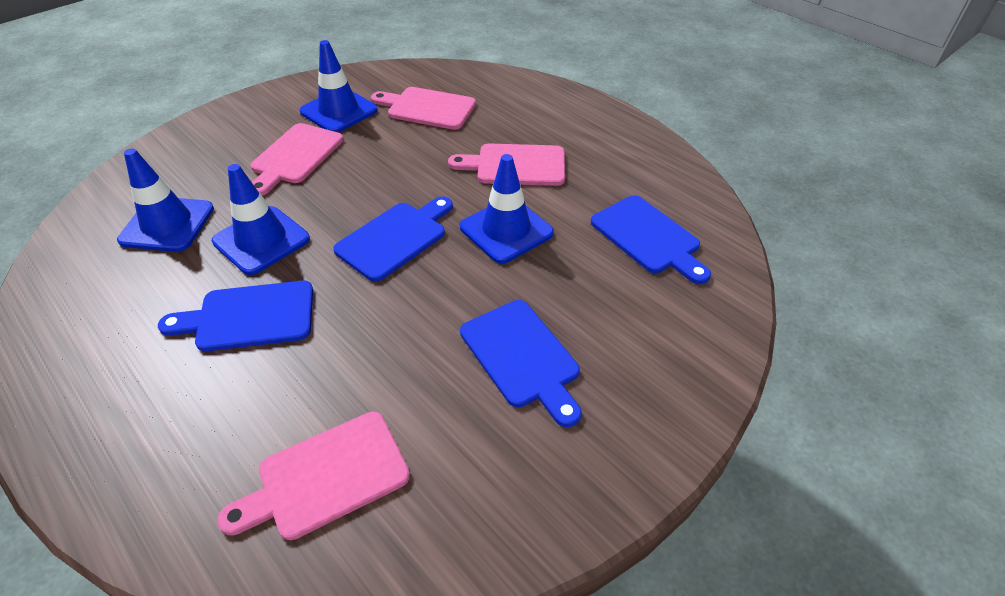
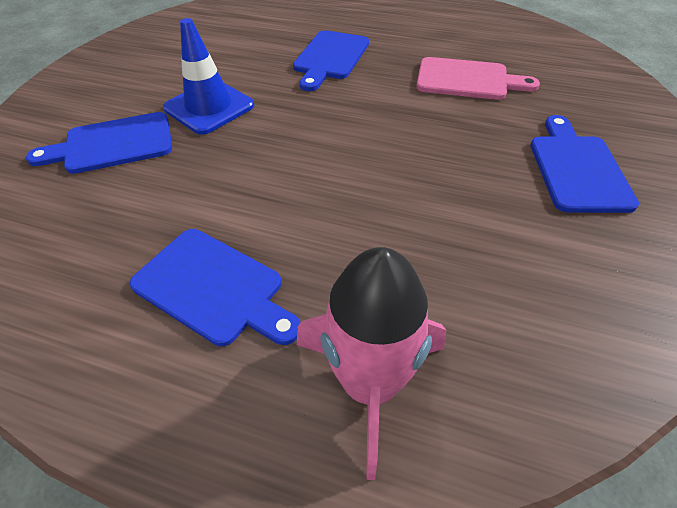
blue traffic cone: 4 -> 1
pink cutting board: 4 -> 1
pink rocket: 0 -> 1

